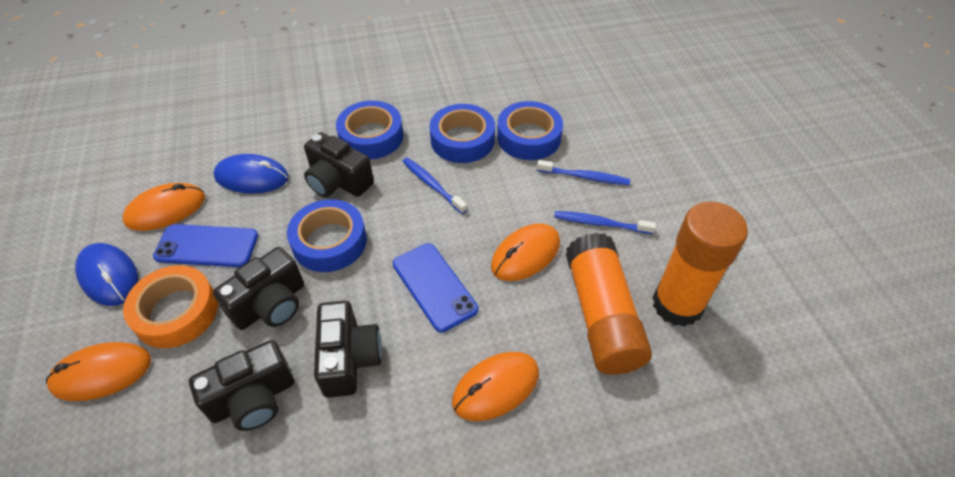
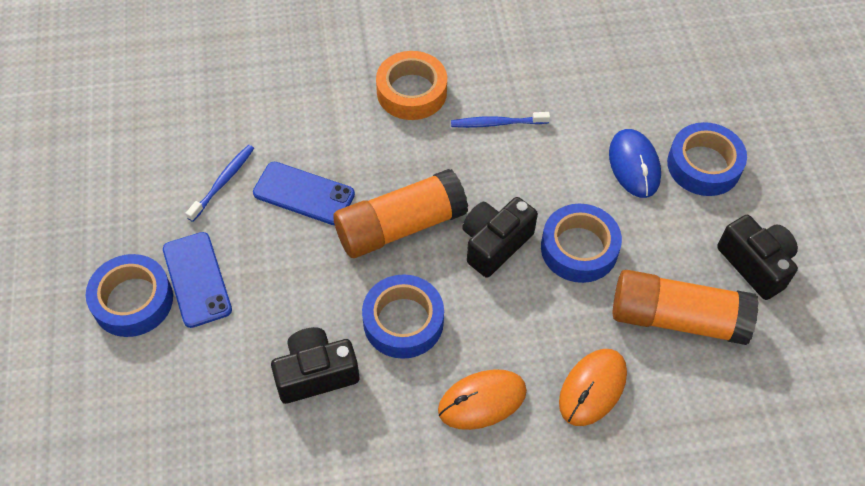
black camera: 4 -> 3
blue mouse: 2 -> 1
blue toothbrush: 3 -> 2
orange mouse: 4 -> 2

